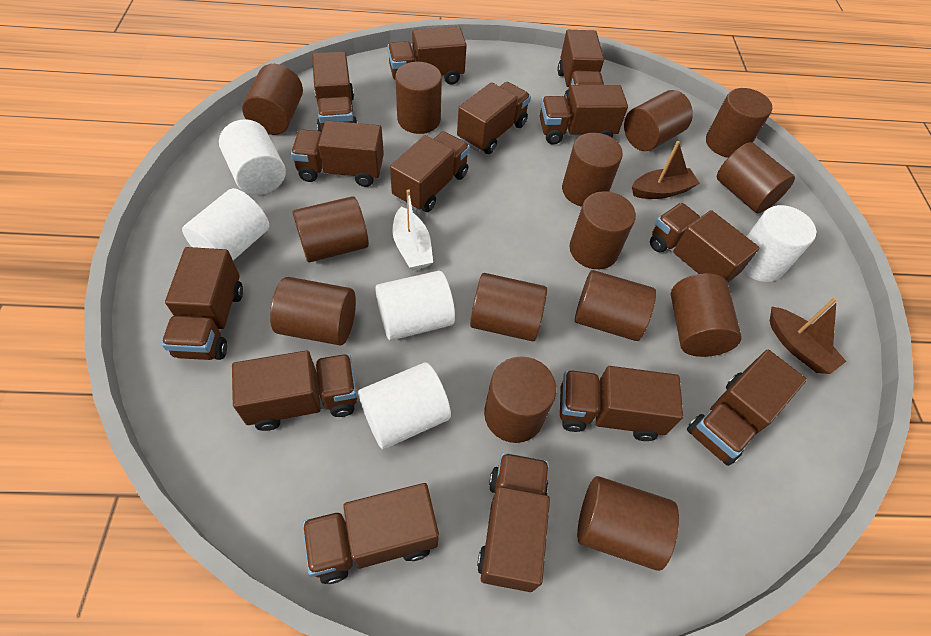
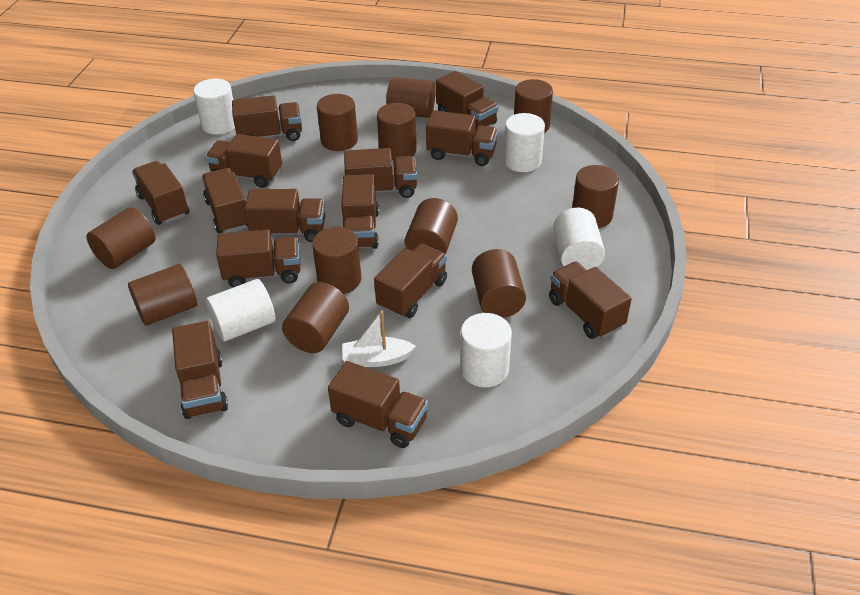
brown boat: 2 -> 0
brown cylinder: 14 -> 11

